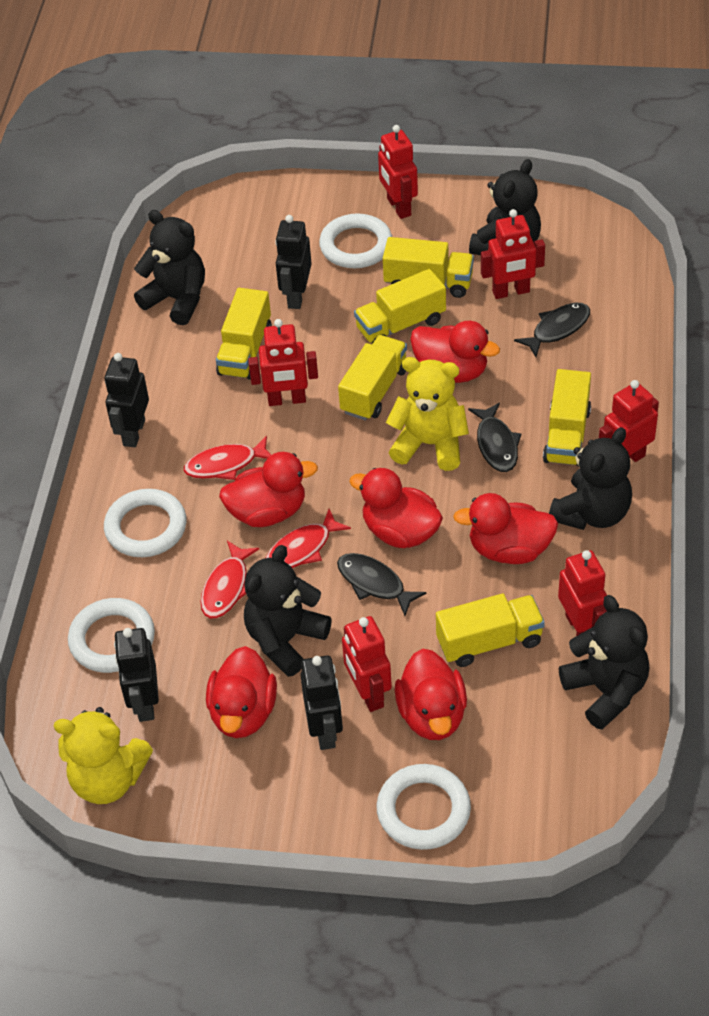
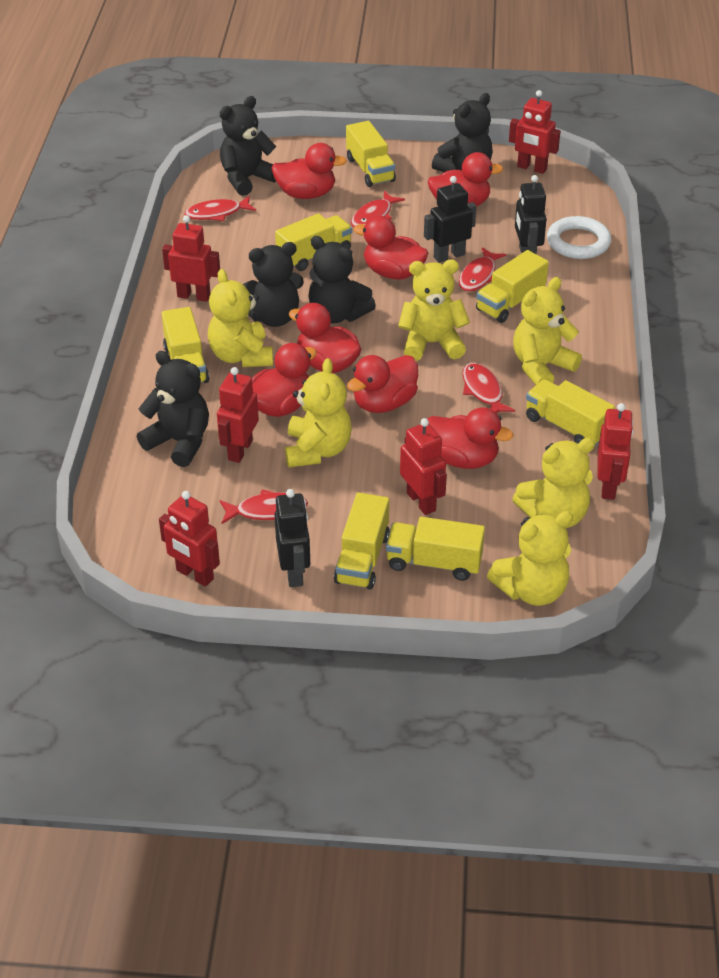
black fish: 3 -> 0
black robot: 4 -> 3
red duck: 6 -> 7
red fish: 3 -> 5
white ring: 4 -> 1
yellow teddy bear: 2 -> 6
yellow truck: 6 -> 7

